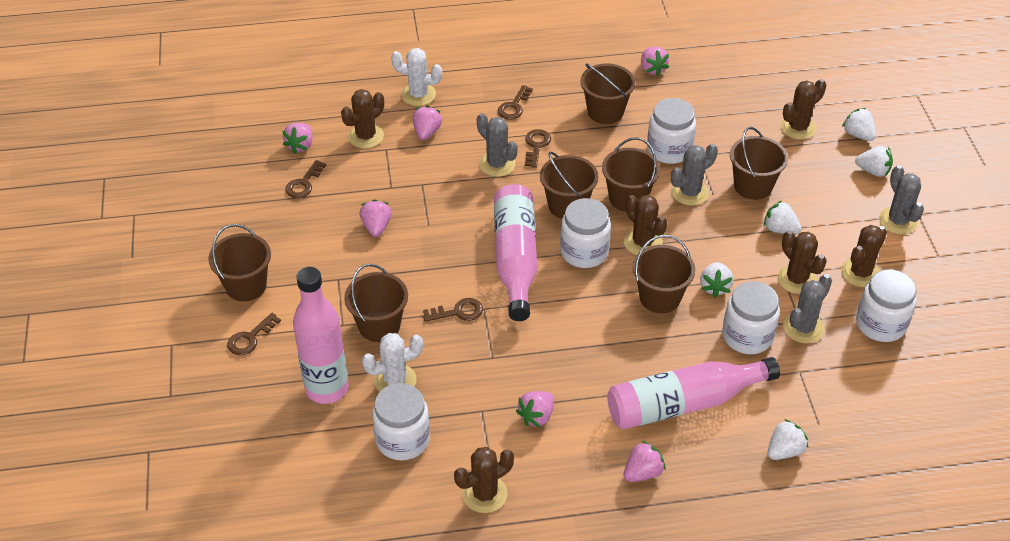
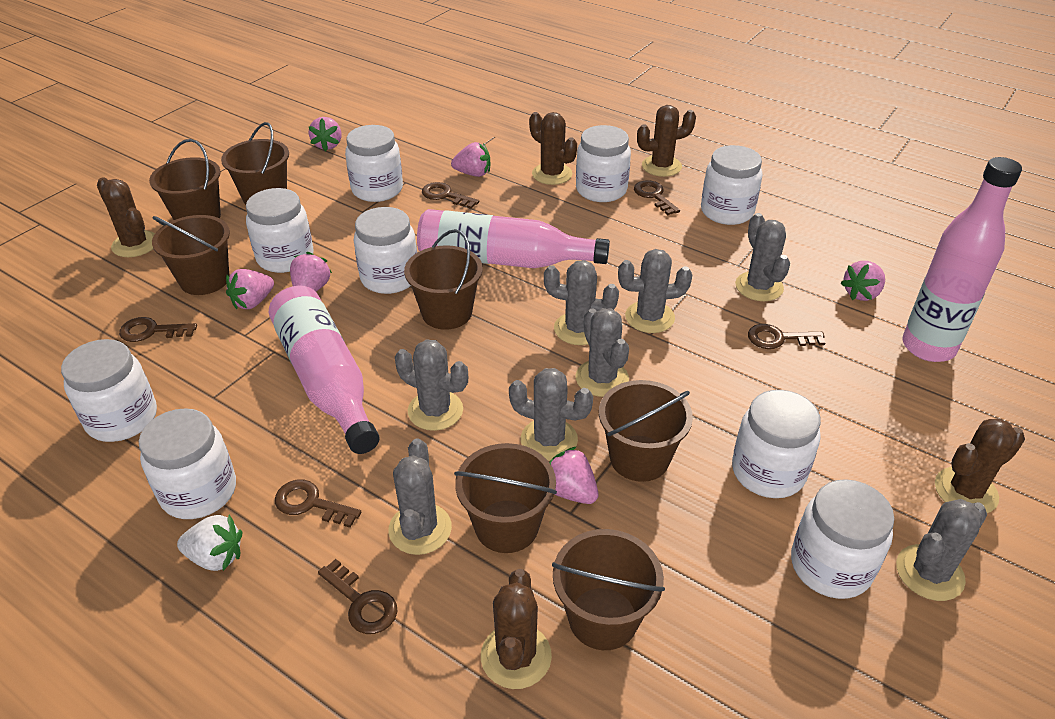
brown cactus: 6 -> 5
brown key: 5 -> 6
grey cactus: 4 -> 8
white cactus: 2 -> 0
white jar: 5 -> 9
white strawberry: 5 -> 1

